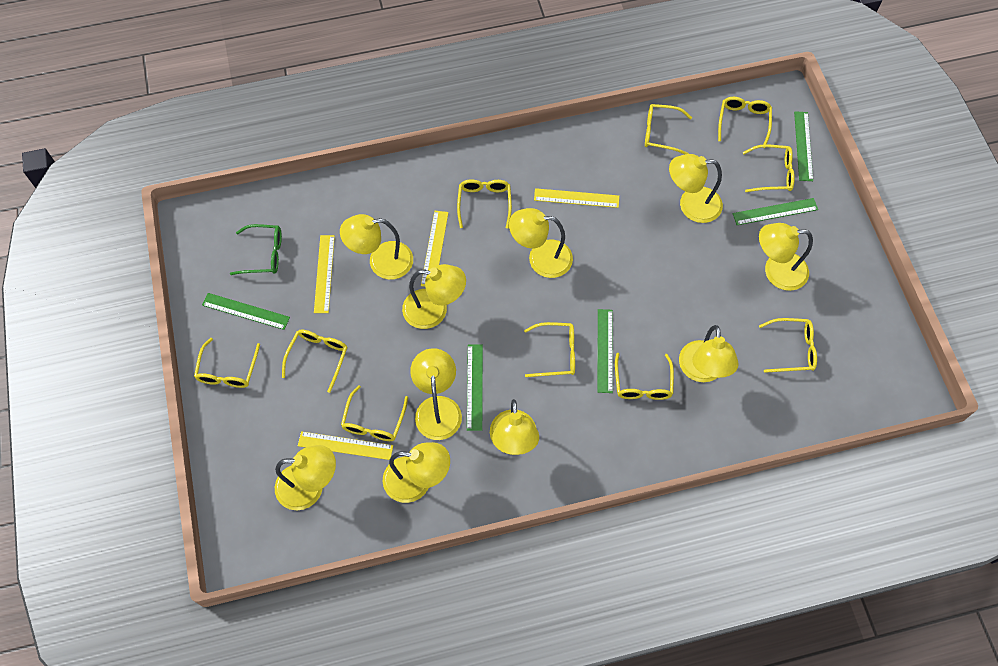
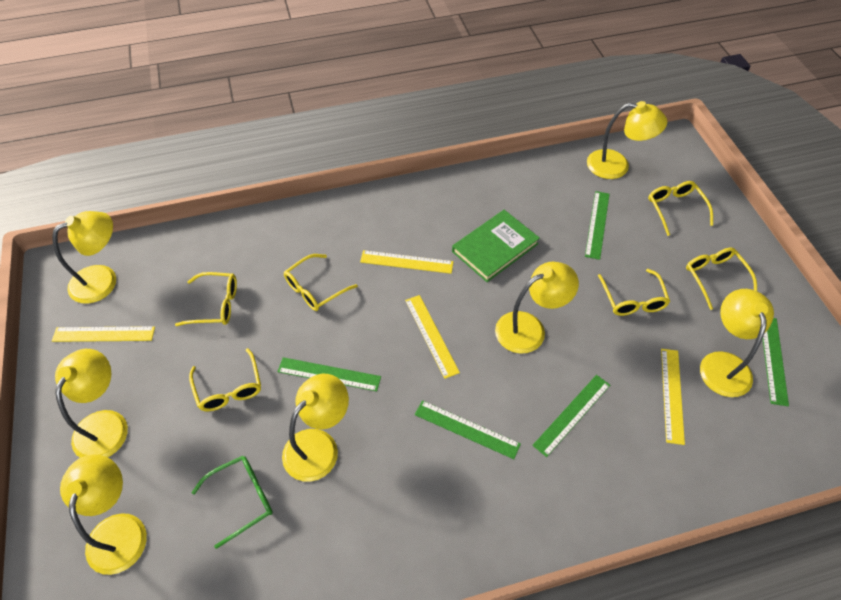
green book: 0 -> 1
yellow glasses: 10 -> 6
yellow lamp: 10 -> 7

